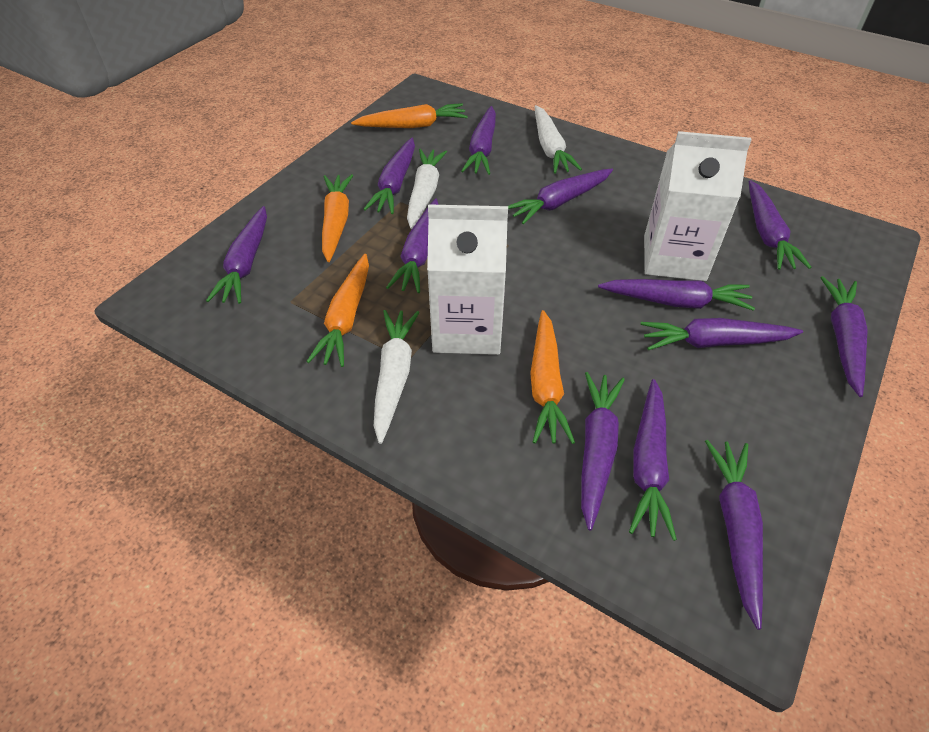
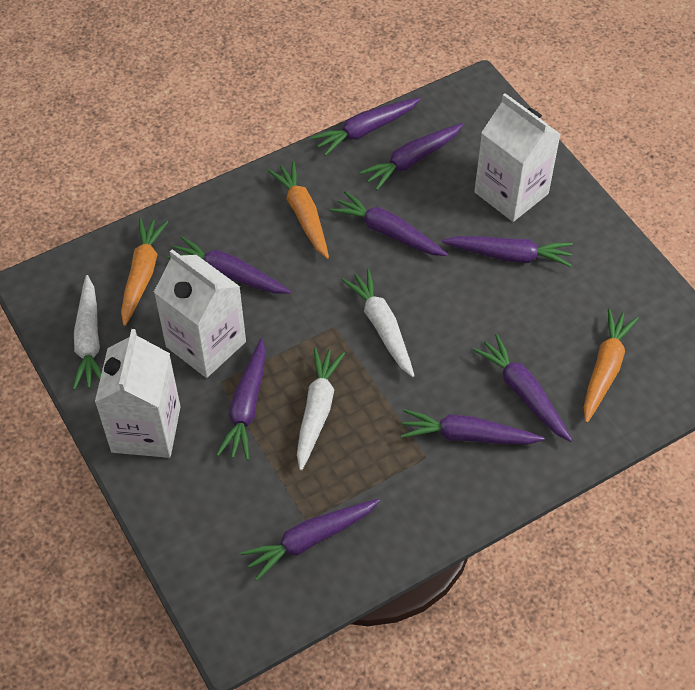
orange carrot: 4 -> 3
purple carrot: 12 -> 9
white carton: 2 -> 3

